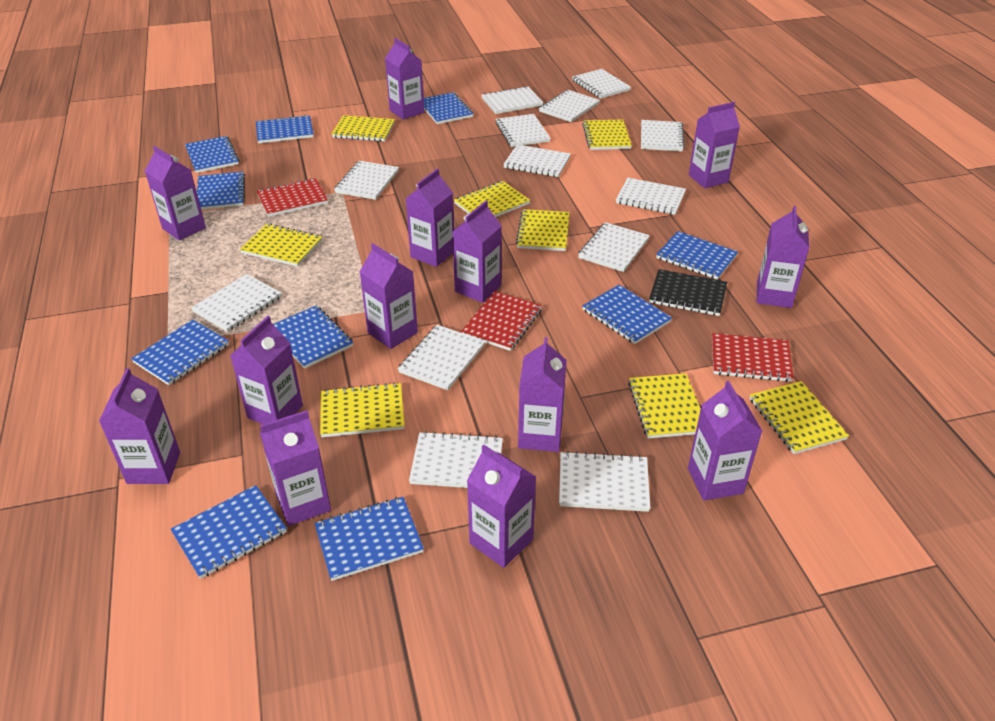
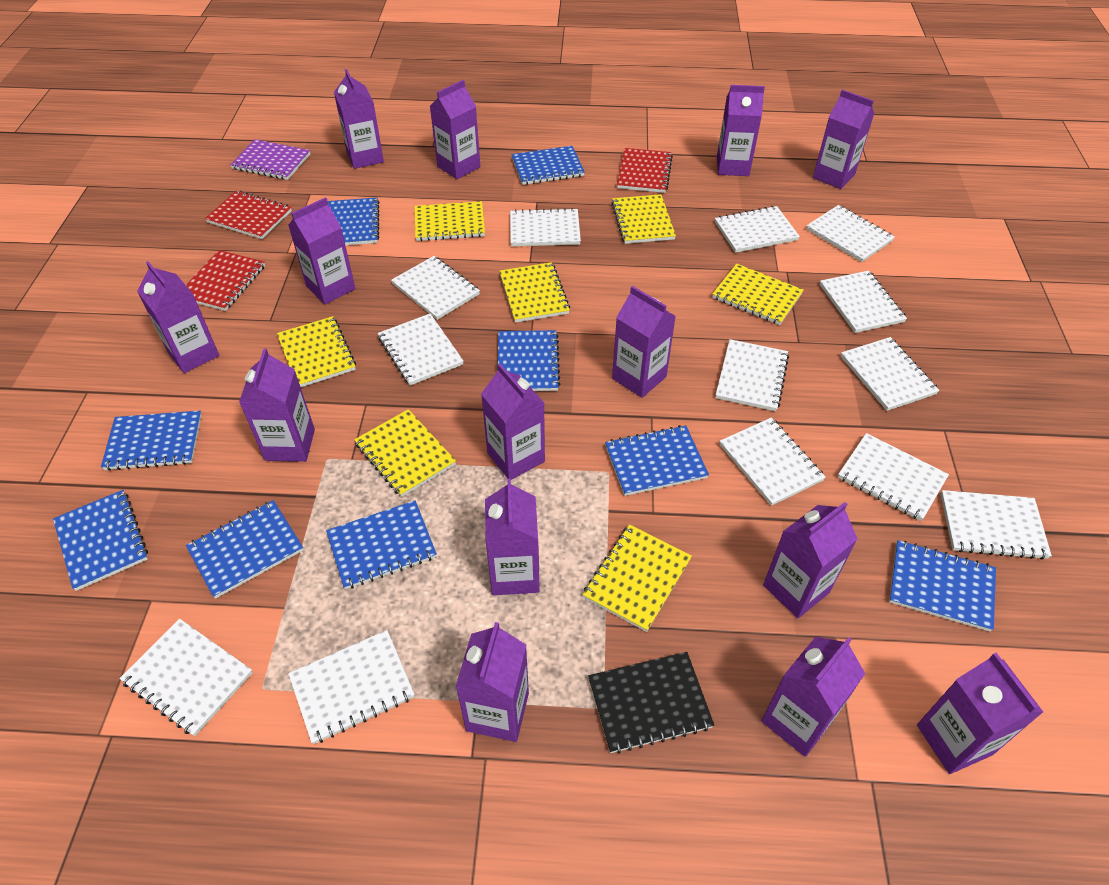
blue notebook: 10 -> 9
purple carton: 13 -> 14
purple notebook: 0 -> 1
yellow notebook: 8 -> 7

